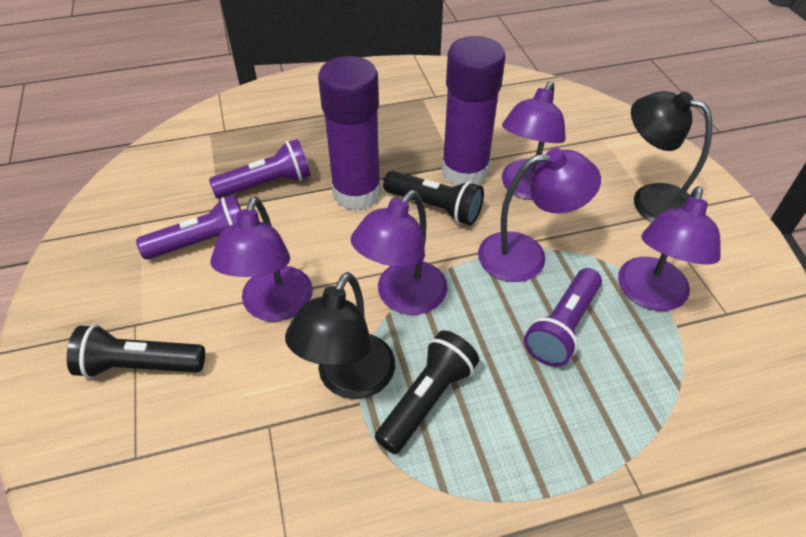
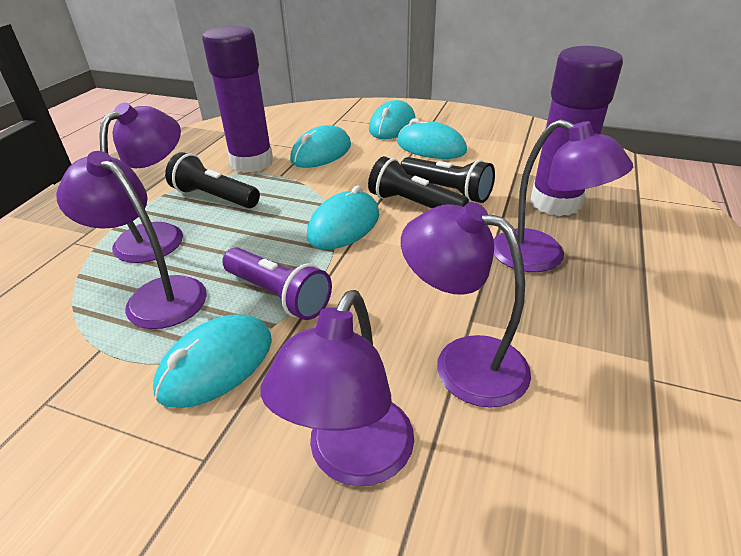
black lamp: 2 -> 0
purple flashlight: 3 -> 1
turquoise mouse: 0 -> 5

